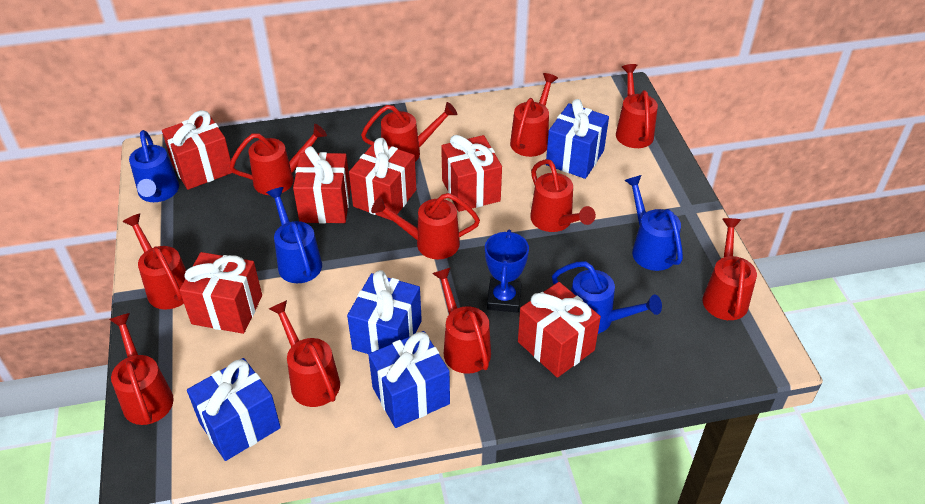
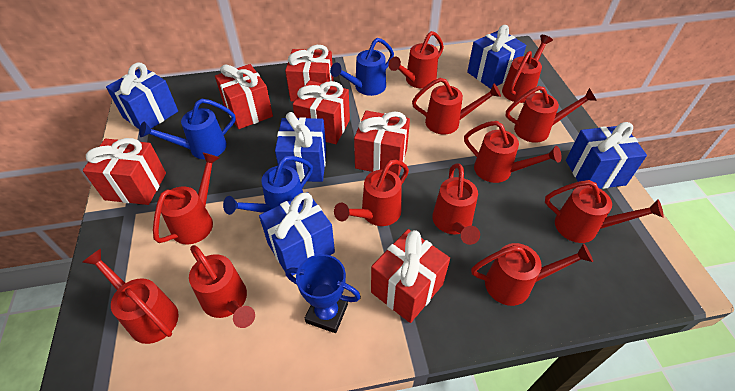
blue gift: 4 -> 5
blue watering can: 4 -> 3
red watering can: 11 -> 12

